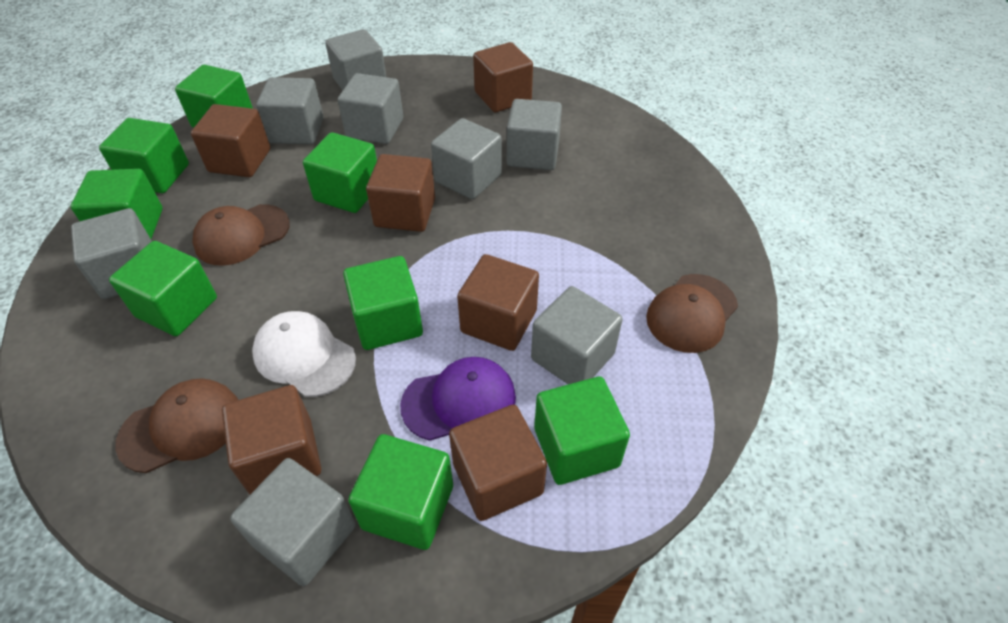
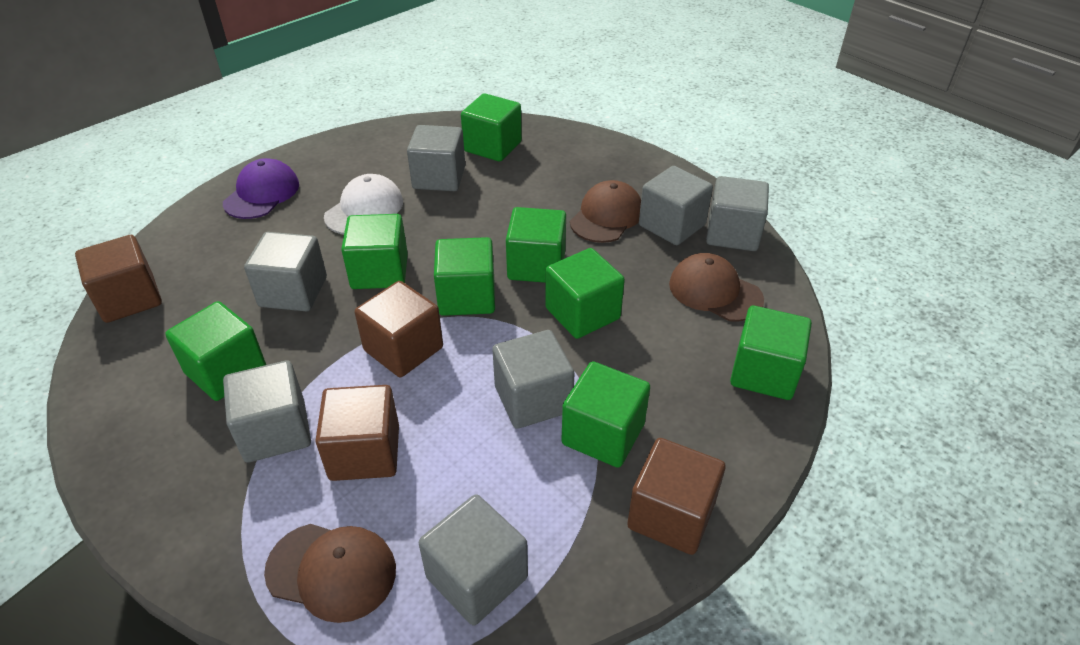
brown cube: 6 -> 4
grey cube: 8 -> 7

